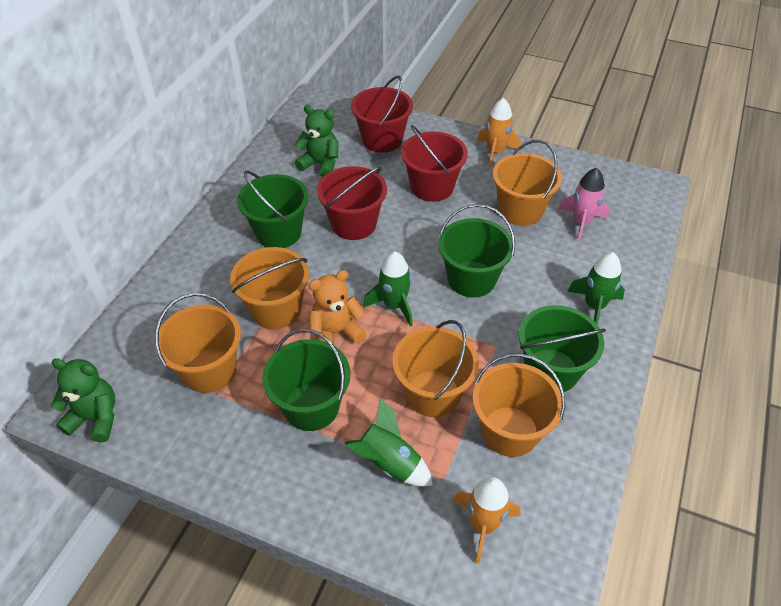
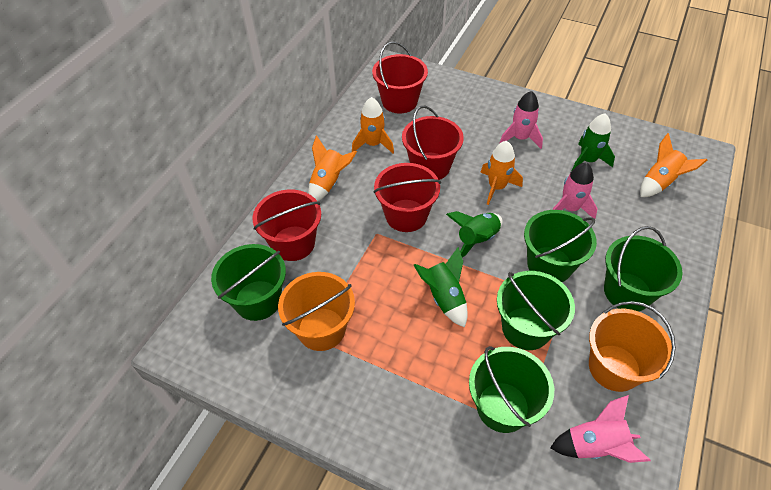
green bucket: 4 -> 5
green teddy bear: 2 -> 0
orange bucket: 5 -> 2
orange rocket: 2 -> 4
orange teddy bear: 1 -> 0
pink rocket: 1 -> 3
red bucket: 3 -> 4

